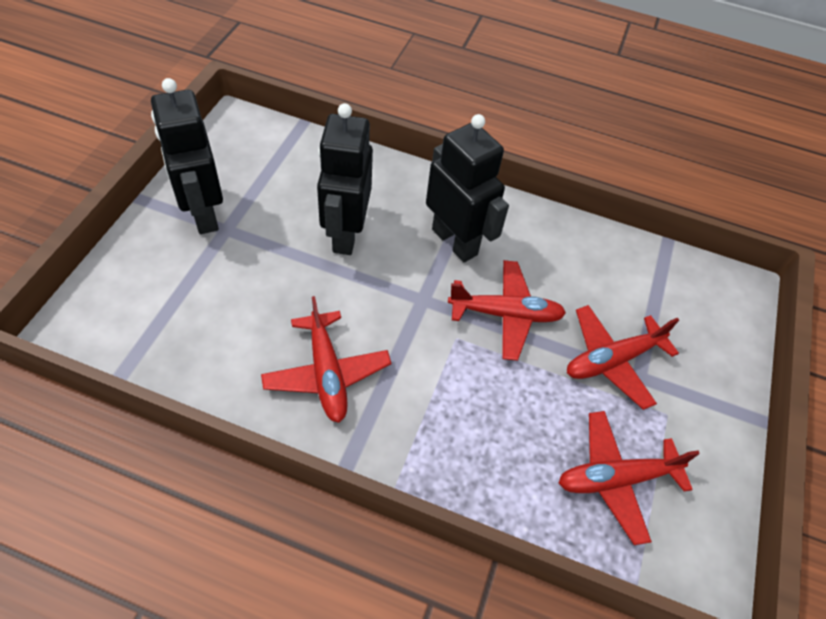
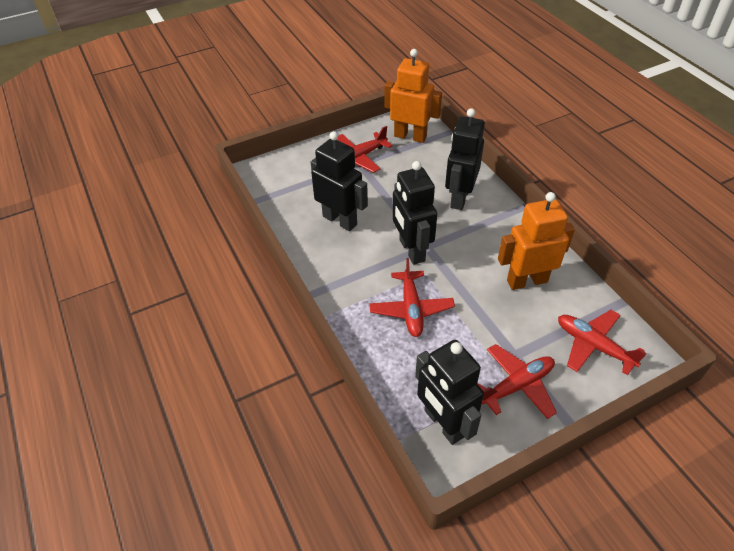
black robot: 3 -> 4
orange robot: 0 -> 2

